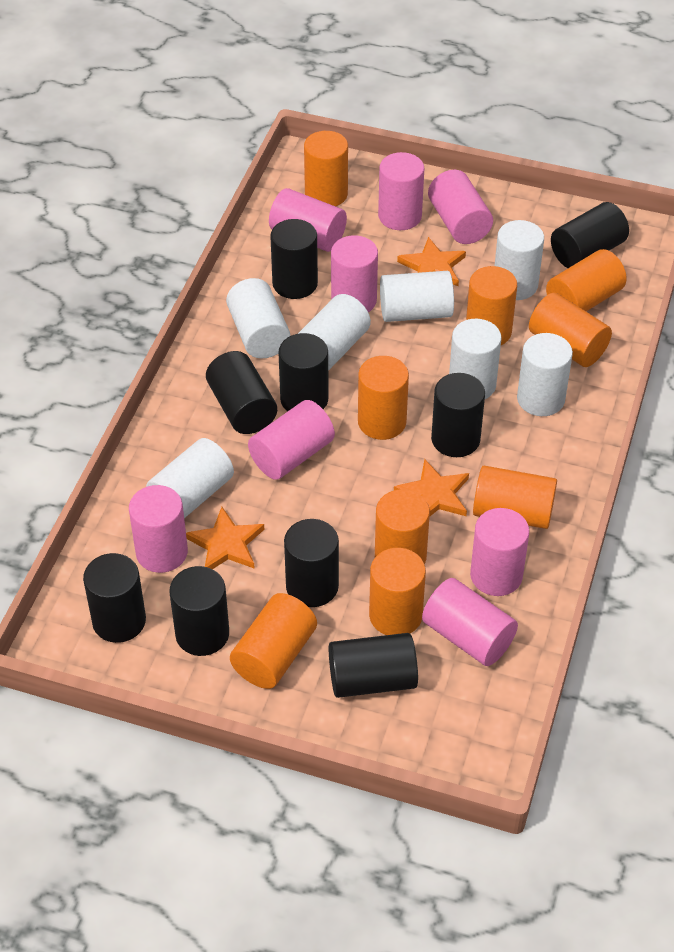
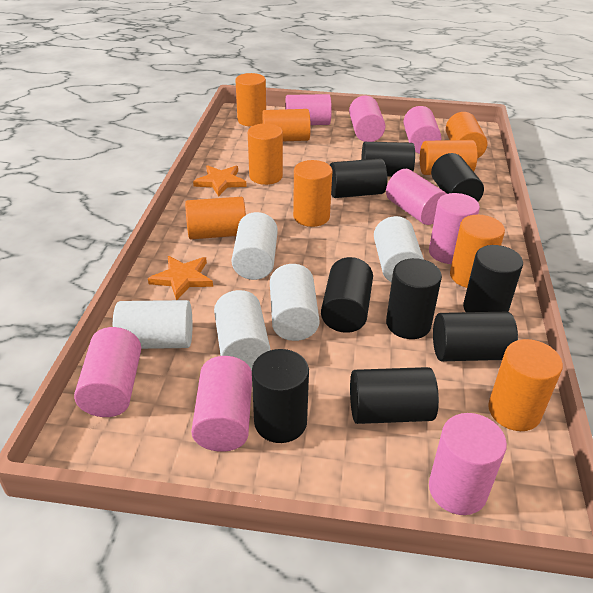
orange star: 3 -> 2
white cylinder: 7 -> 5

